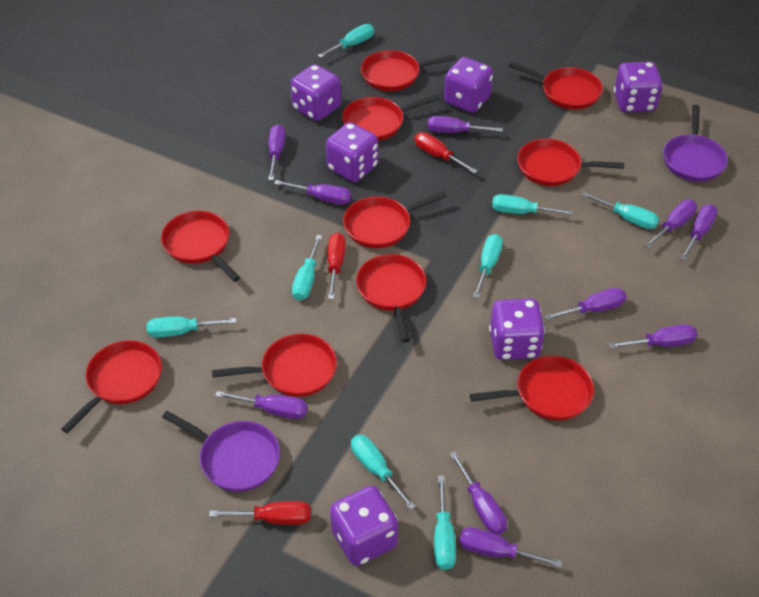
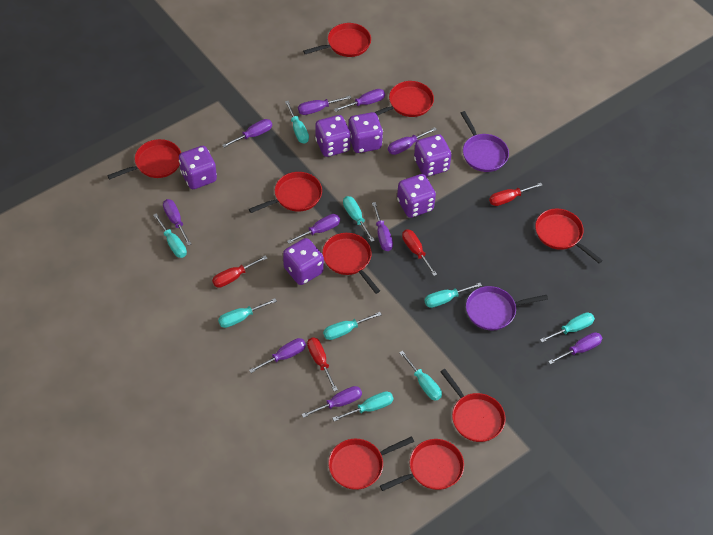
red pan: 10 -> 9
red screwdriver: 3 -> 4
turquoise screwdriver: 8 -> 9

